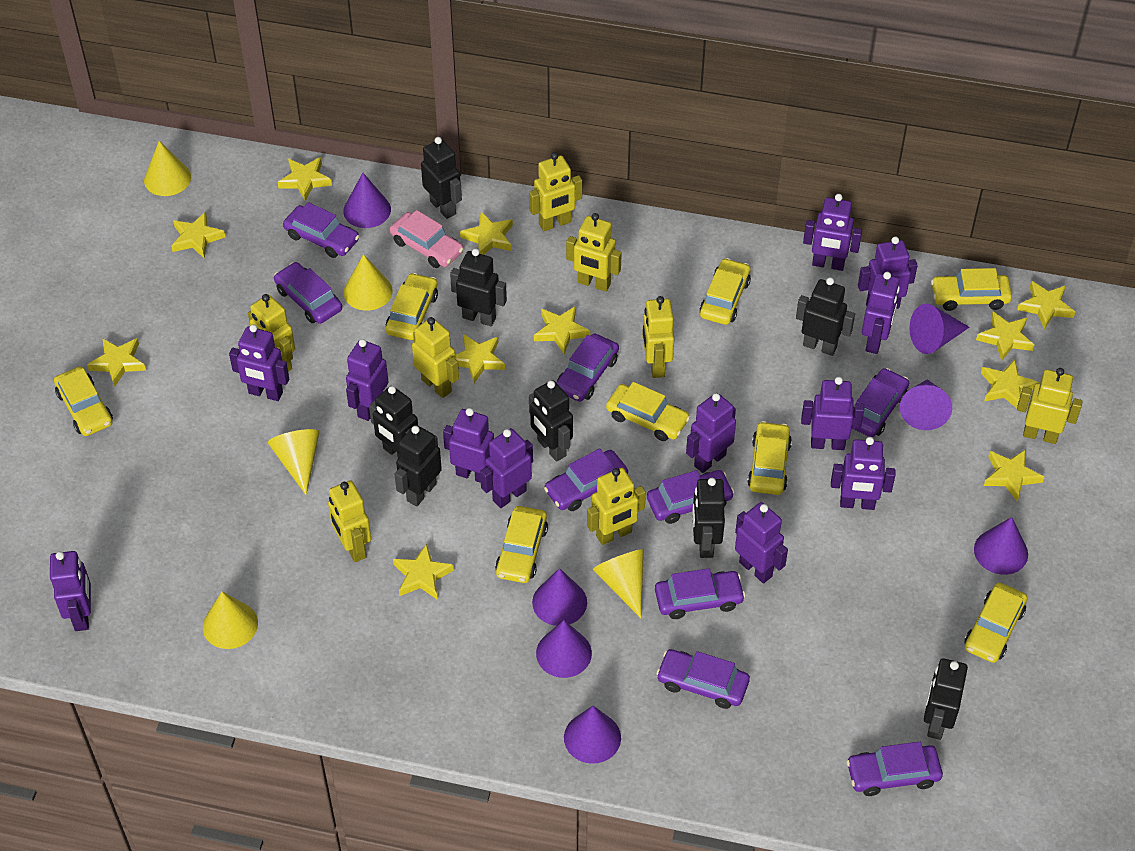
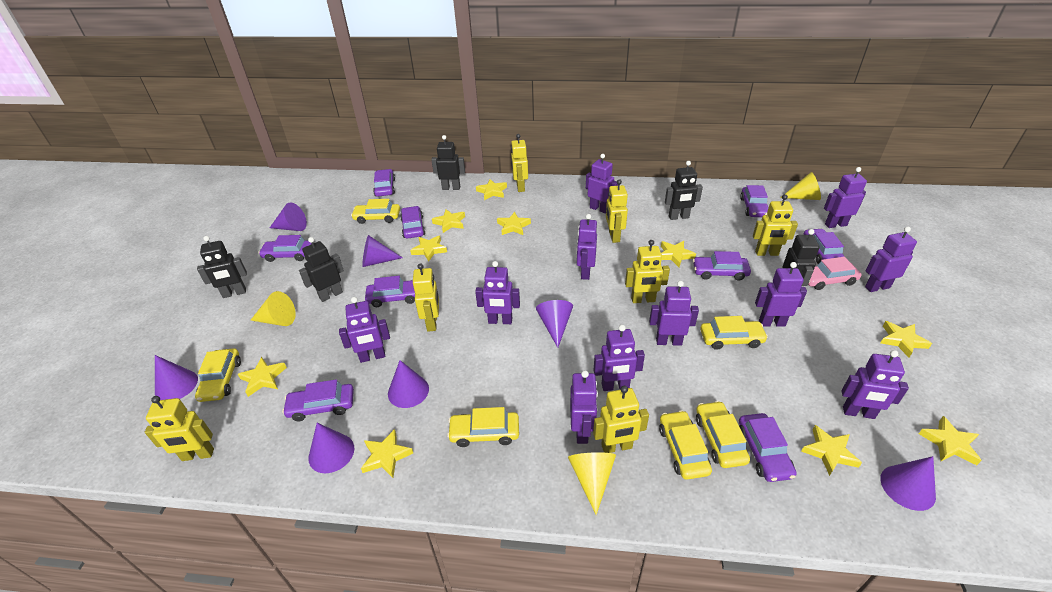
black robot: 8 -> 5
purple robot: 12 -> 11
yellow car: 8 -> 6
yellow cone: 5 -> 3
yellow robot: 8 -> 7
yellow star: 11 -> 10

